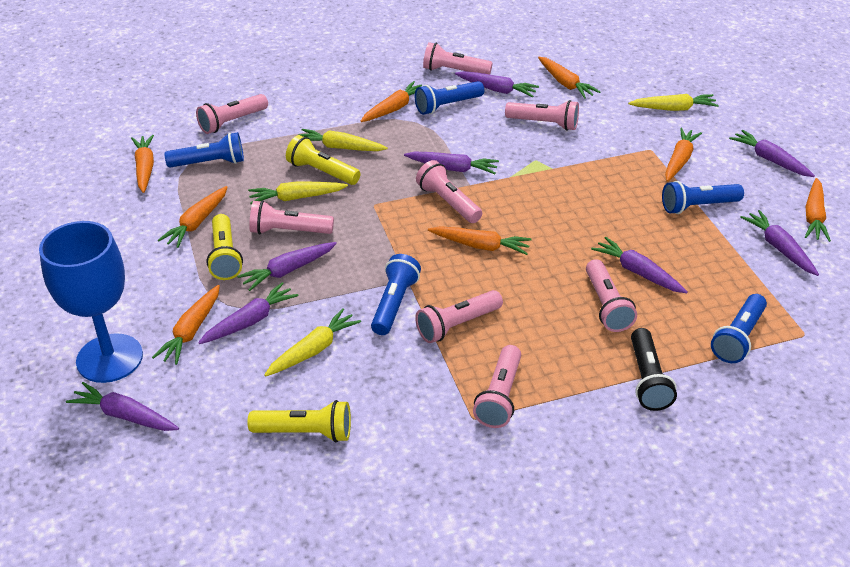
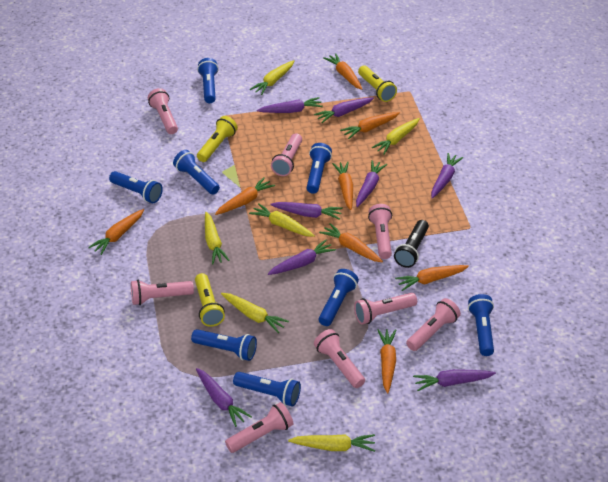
blue flashlight: 5 -> 8
blue goblet: 1 -> 0
yellow carrot: 4 -> 6

